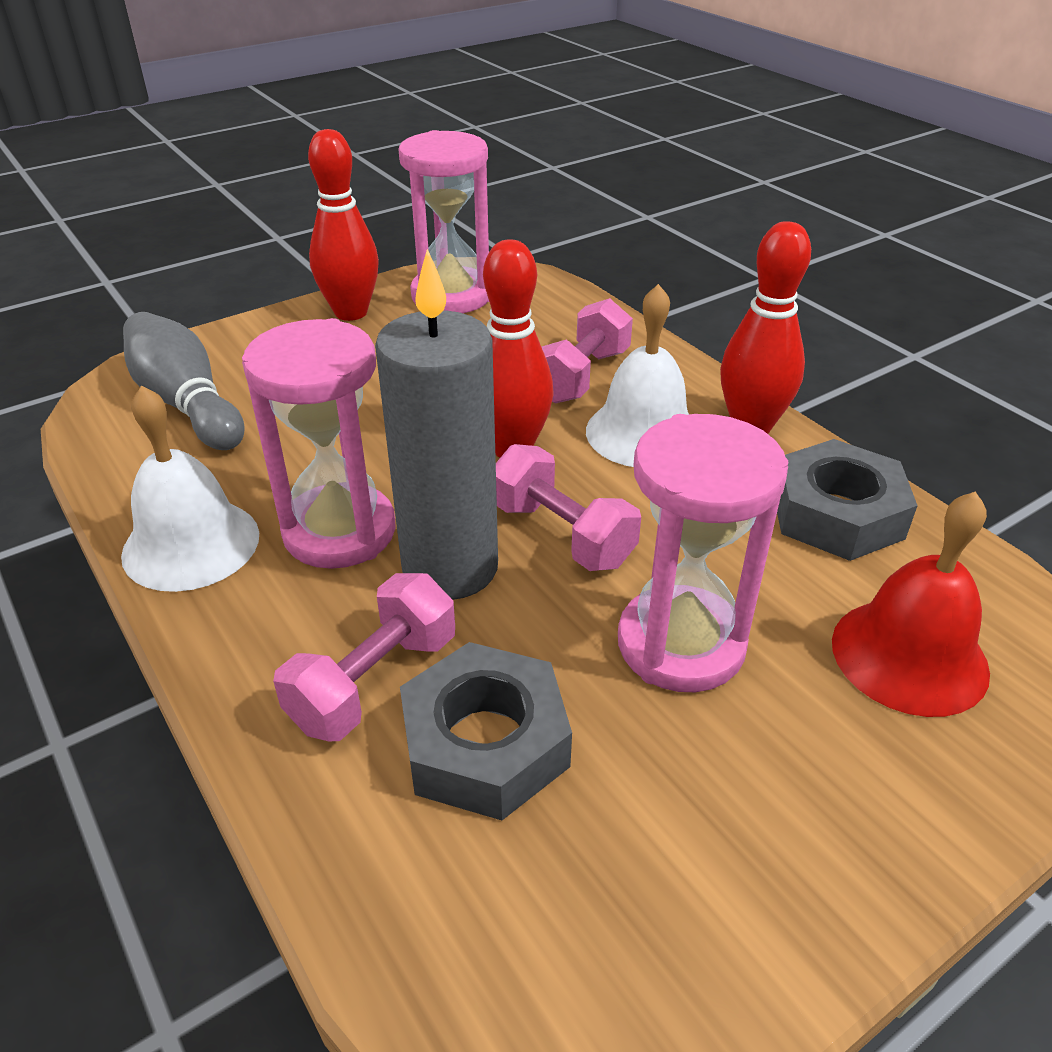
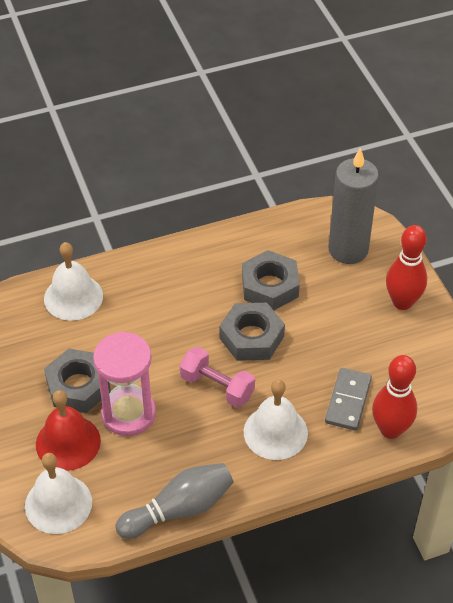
grey domino: 0 -> 1
grey nut: 2 -> 3
pink dumbbell: 3 -> 1
pink hourglass: 3 -> 1
red bowling pin: 3 -> 2
white bell: 2 -> 3

